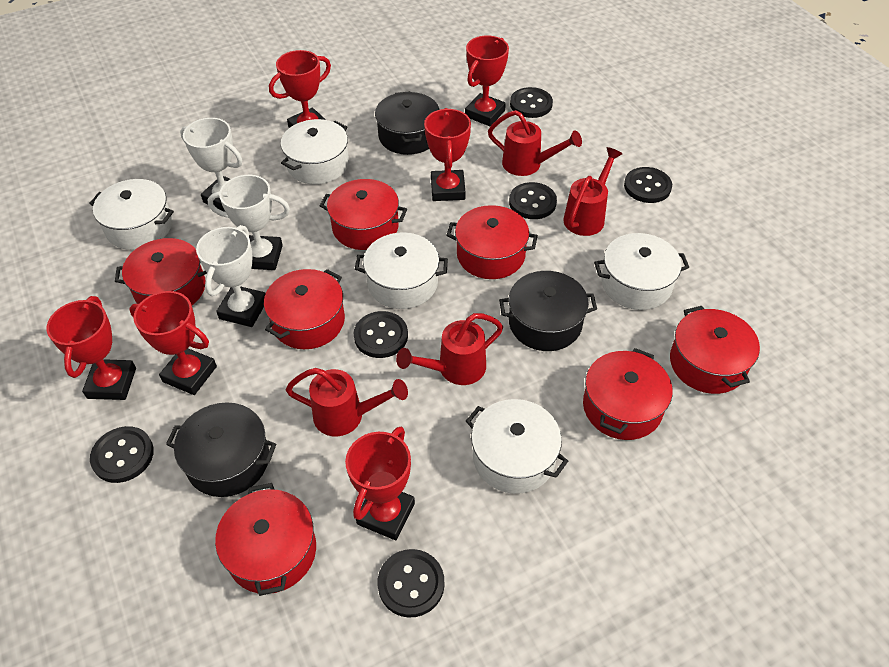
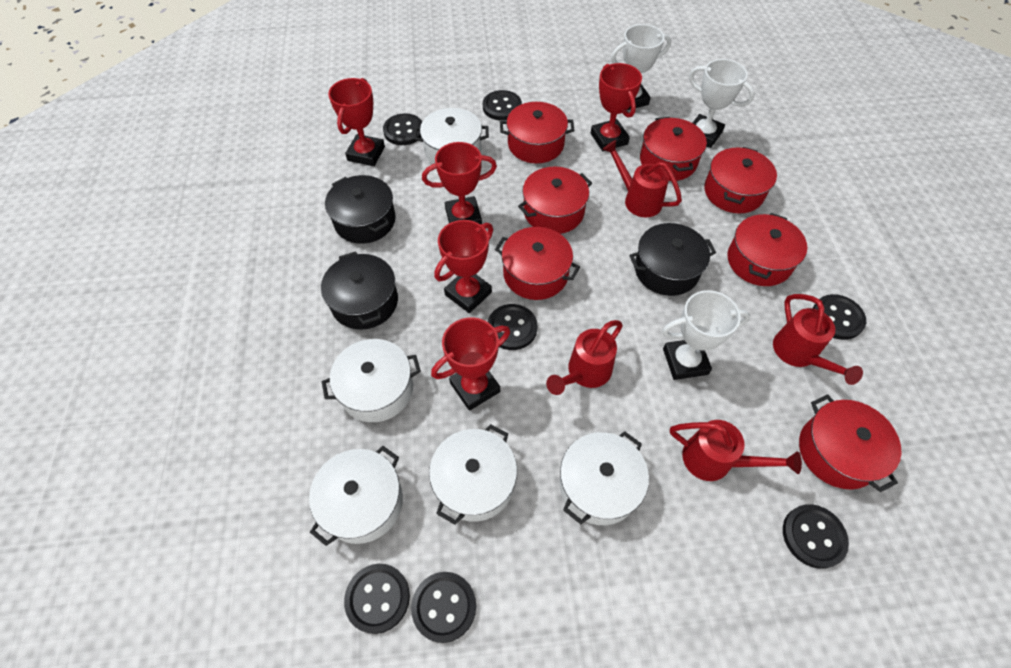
black button: 6 -> 7
red trophy: 6 -> 5

